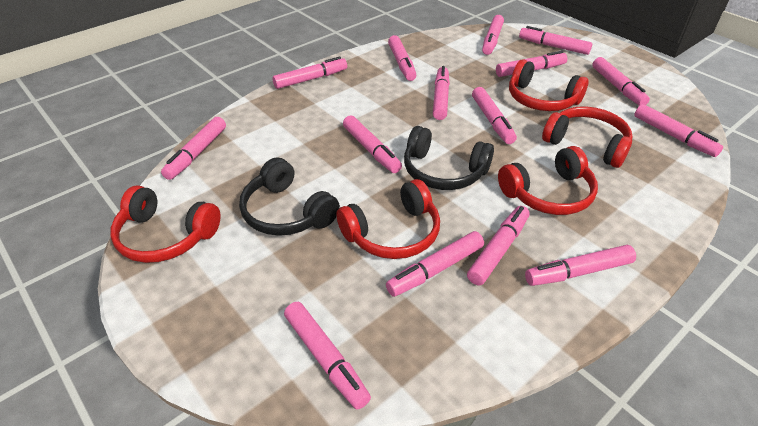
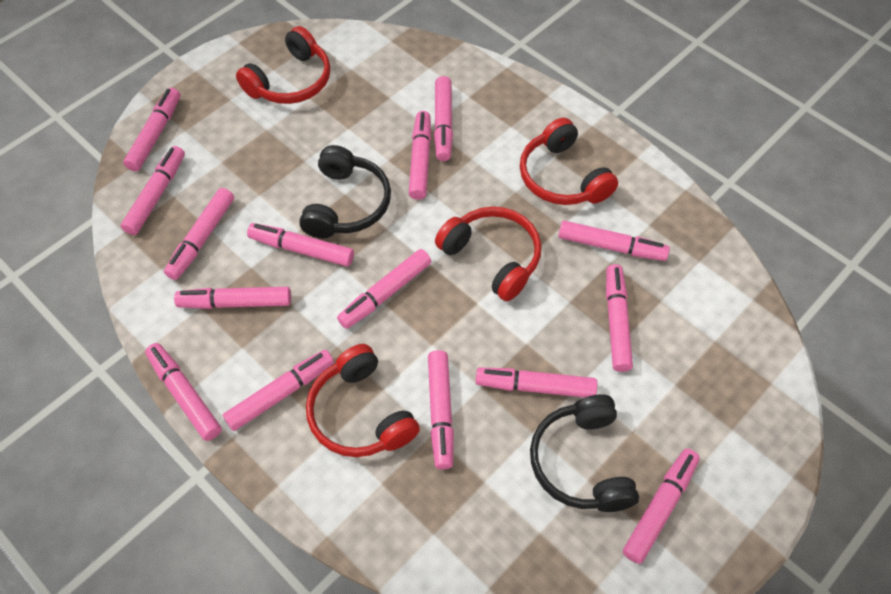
red headphones: 5 -> 4

